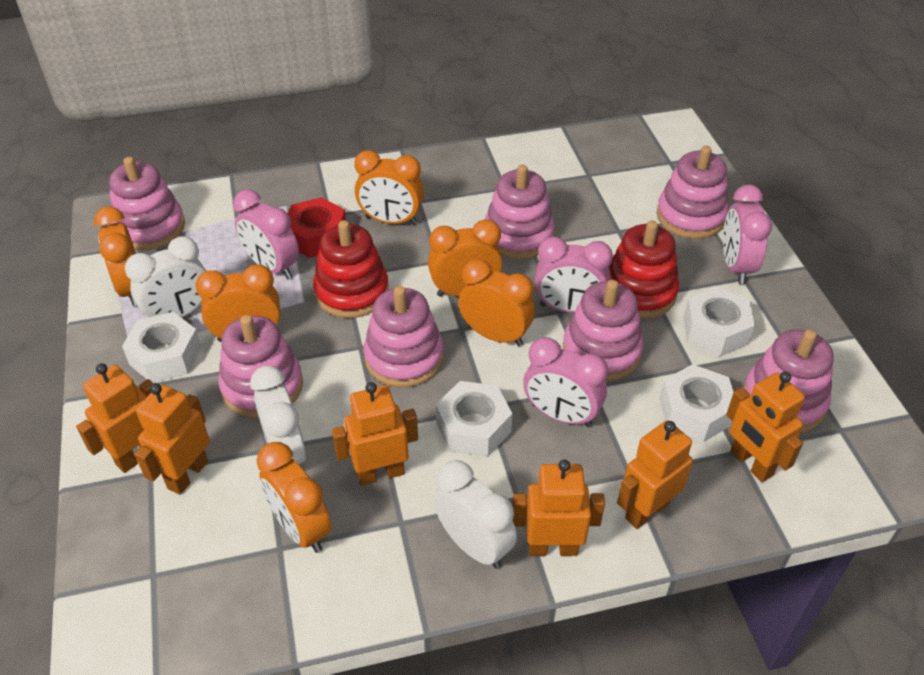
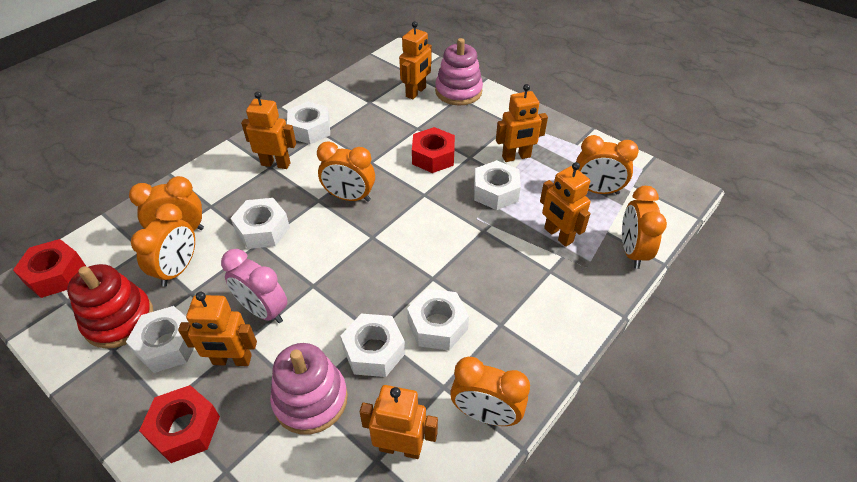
pink clock: 4 -> 1
pink stacking toy: 7 -> 2
red nut: 1 -> 3
red stacking toy: 2 -> 1
white clock: 3 -> 0
white nut: 4 -> 6

